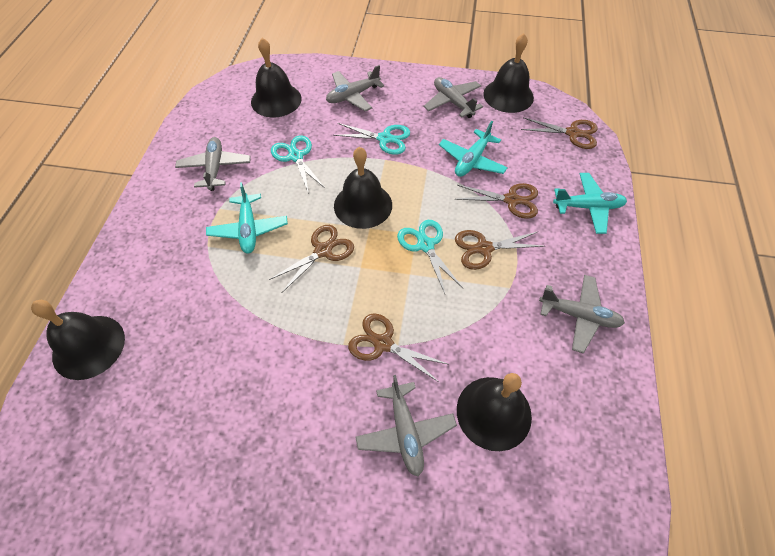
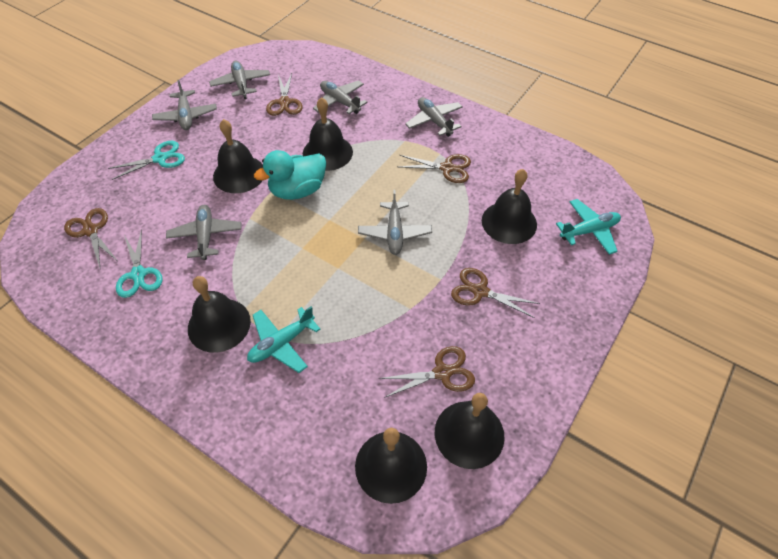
black bell: 5 -> 6
grey plane: 5 -> 6
turquoise duck: 0 -> 1
turquoise plane: 3 -> 2
turquoise scissors: 3 -> 2

